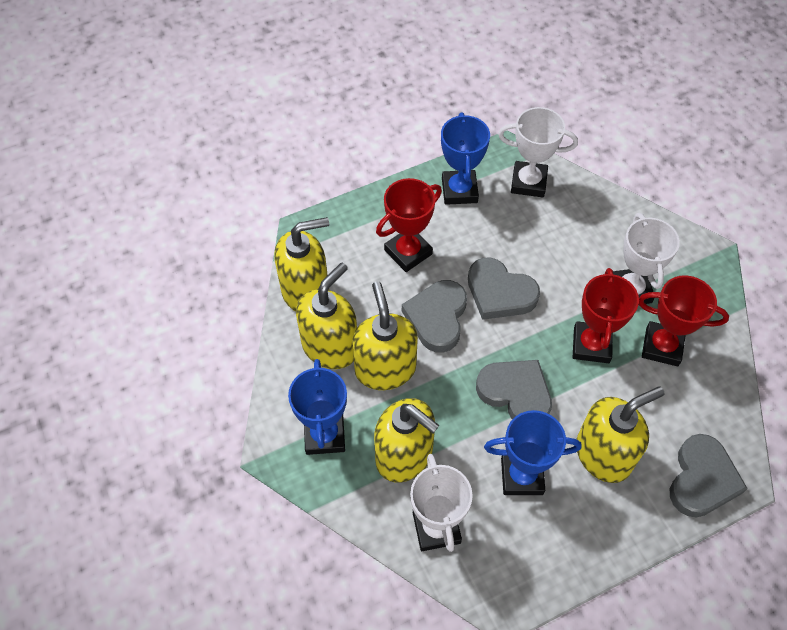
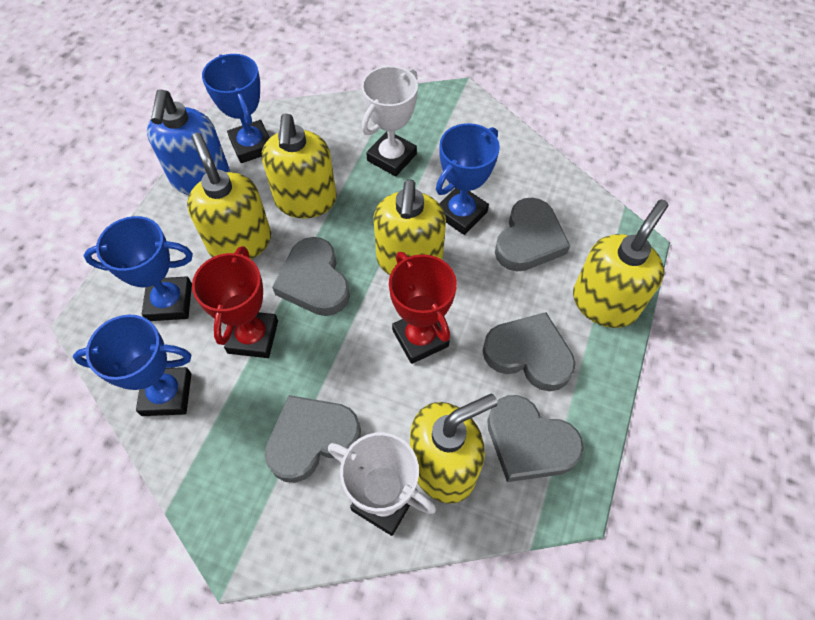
blue soap dispenser: 0 -> 1
blue trophy: 3 -> 4
grey heart: 4 -> 5
red trophy: 3 -> 2
white trophy: 3 -> 2

